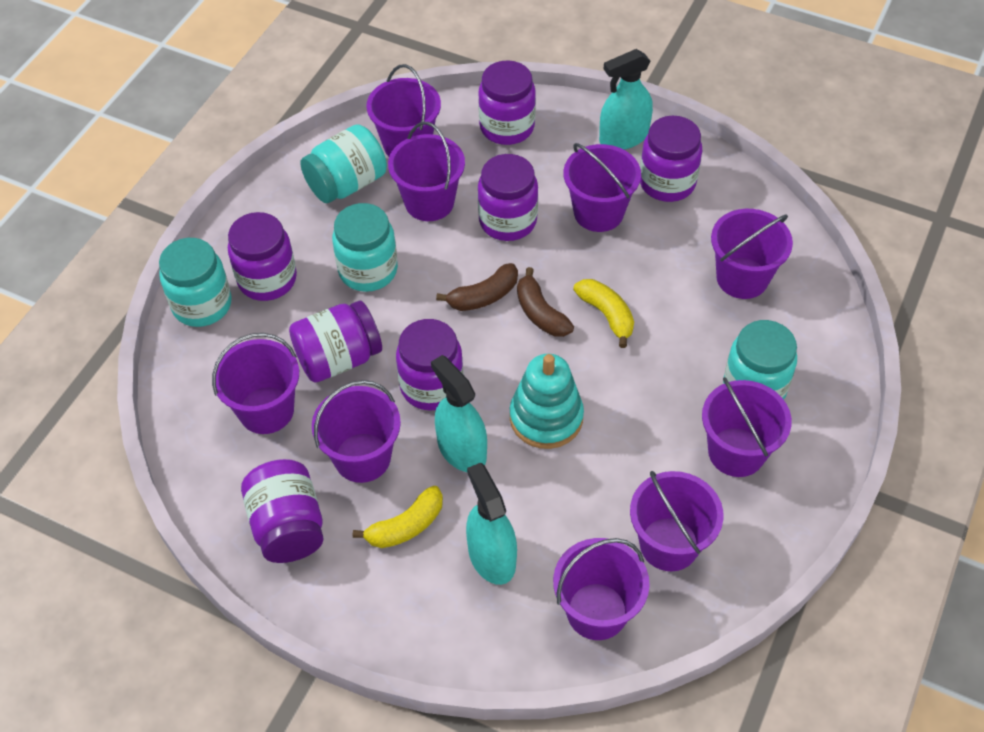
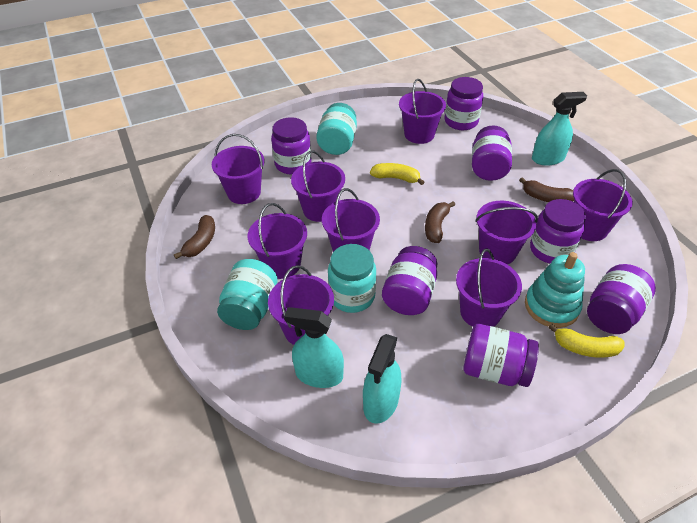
brown banana: 2 -> 3
turquoise jar: 4 -> 3

